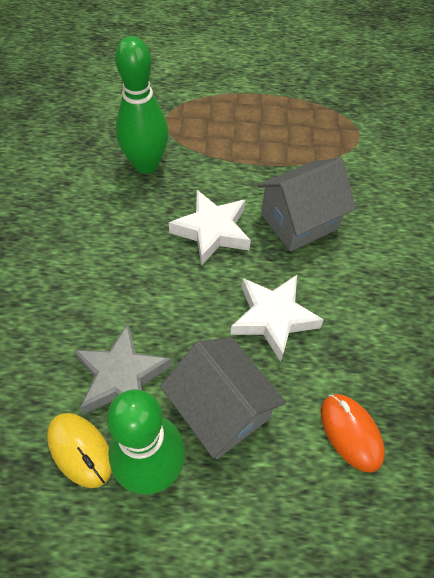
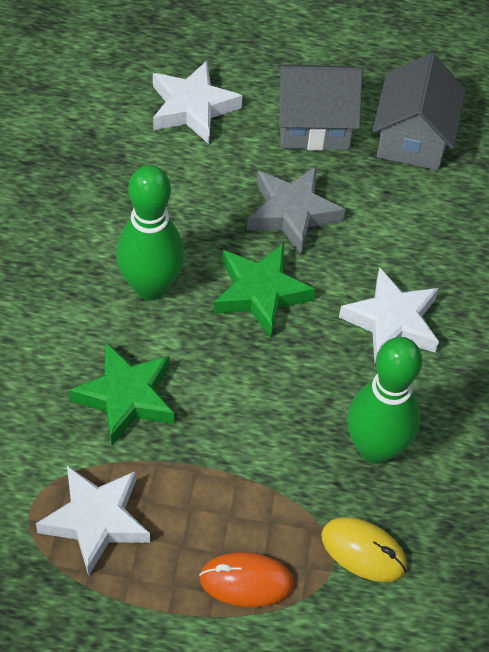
green star: 0 -> 2
white star: 2 -> 3

